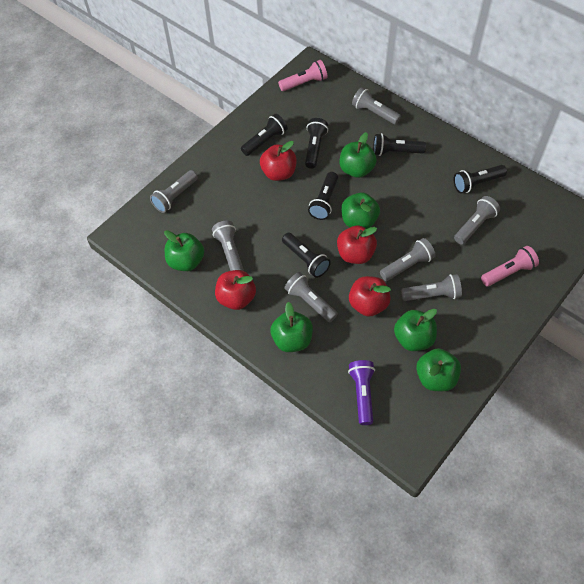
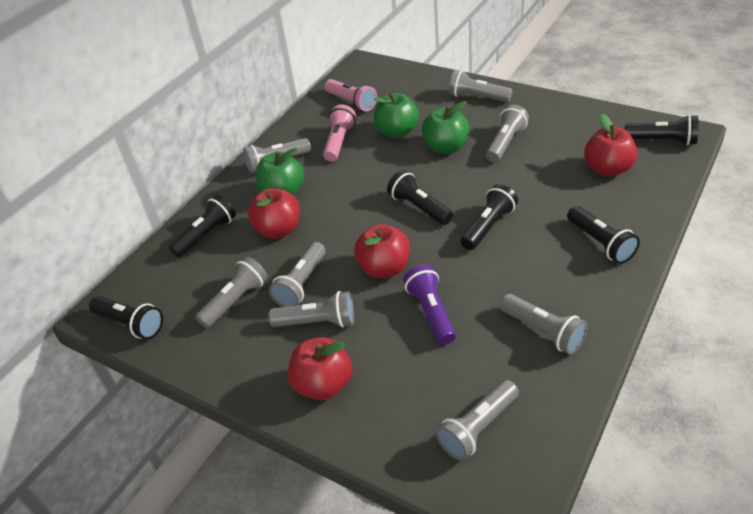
green apple: 6 -> 3
grey flashlight: 7 -> 8

